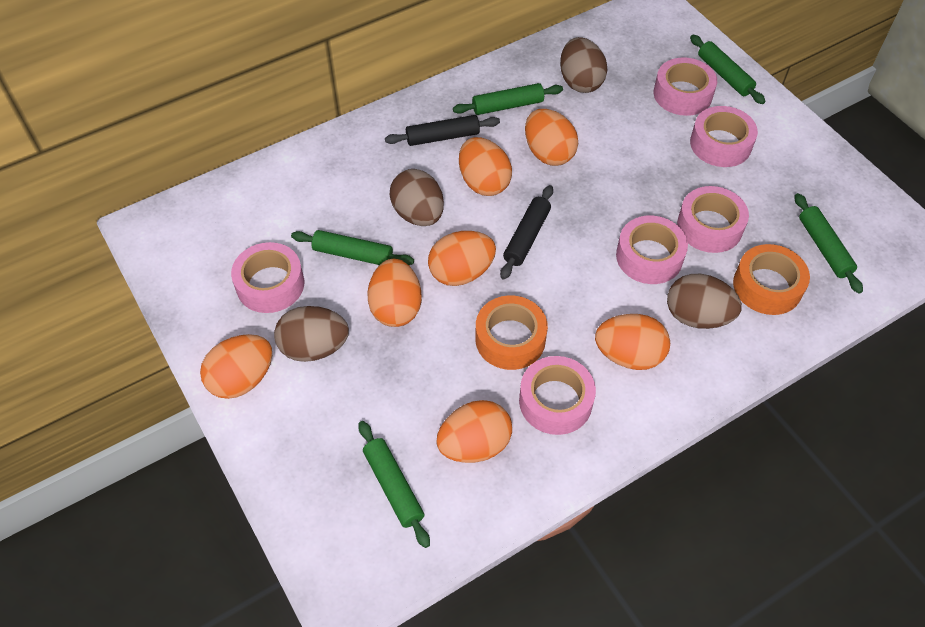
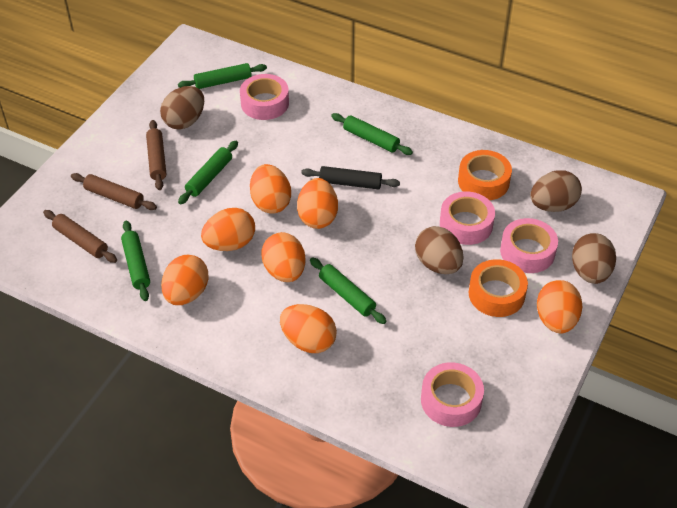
black rolling pin: 2 -> 1
brown rolling pin: 0 -> 3
pink tape: 6 -> 4

